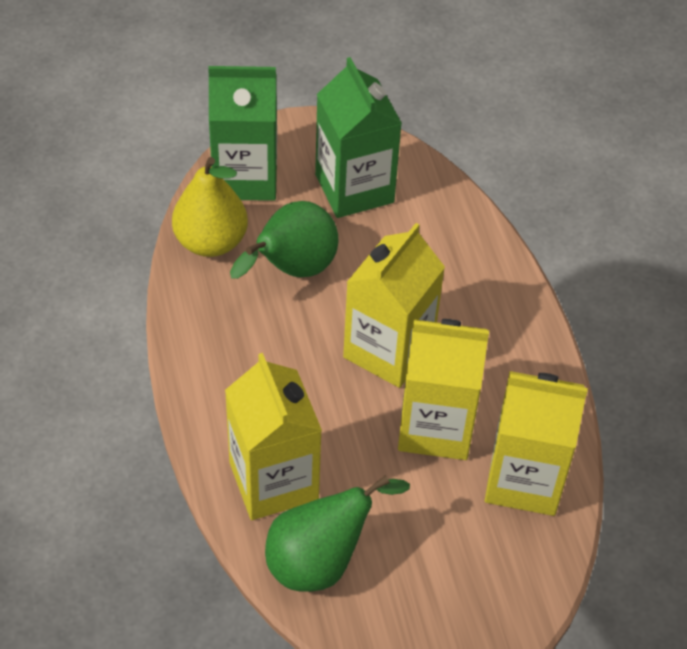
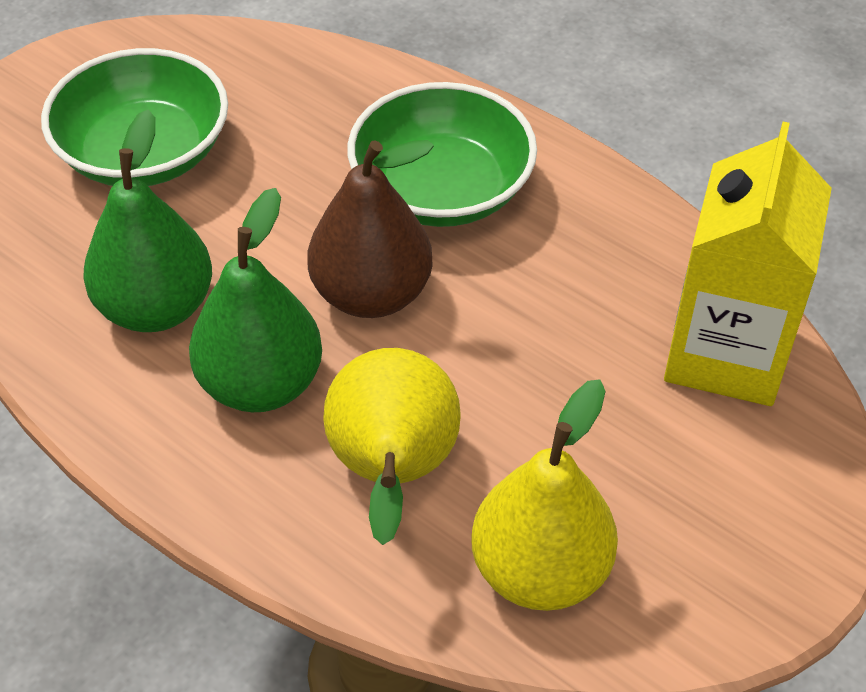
brown pear: 0 -> 1
green bowl: 0 -> 2
green carton: 2 -> 0
yellow carton: 4 -> 1
yellow pear: 1 -> 2

